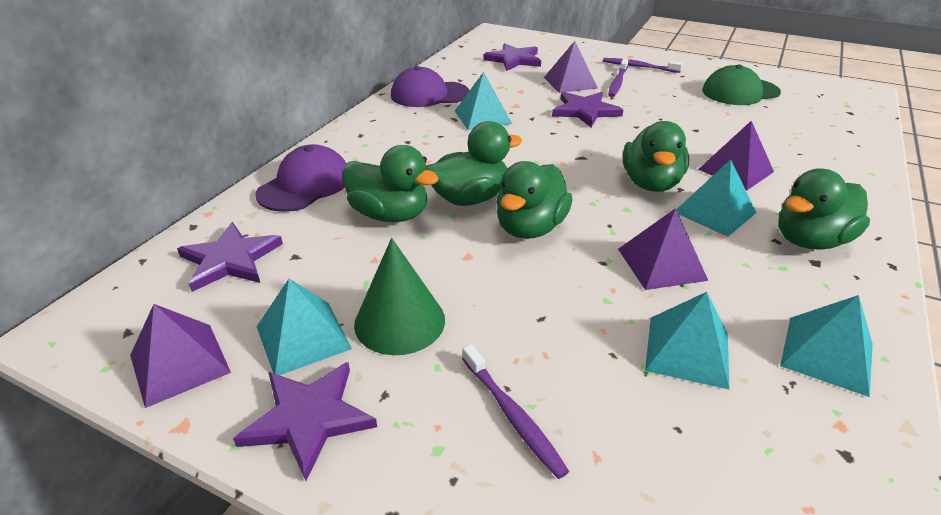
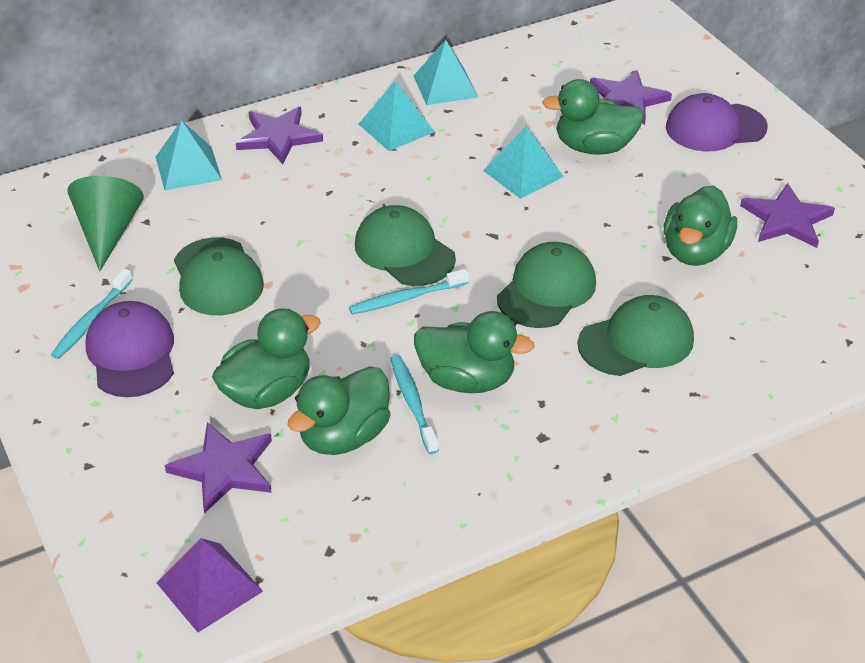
green cap: 1 -> 4
purple pyramid: 4 -> 1
purple toothbrush: 3 -> 0
turquoise pyramid: 5 -> 4
turquoise toothbrush: 0 -> 3

